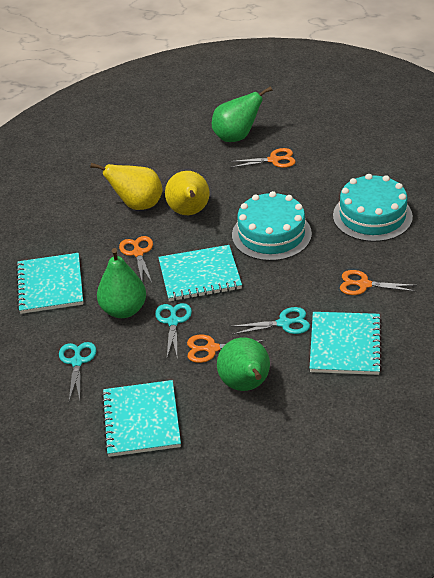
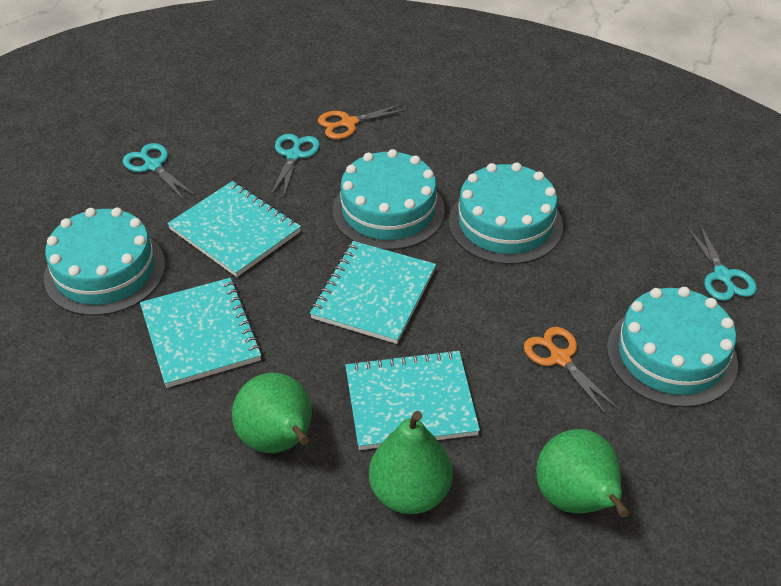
orange scissors: 4 -> 2
turquoise cake: 2 -> 4
yellow pear: 2 -> 0

